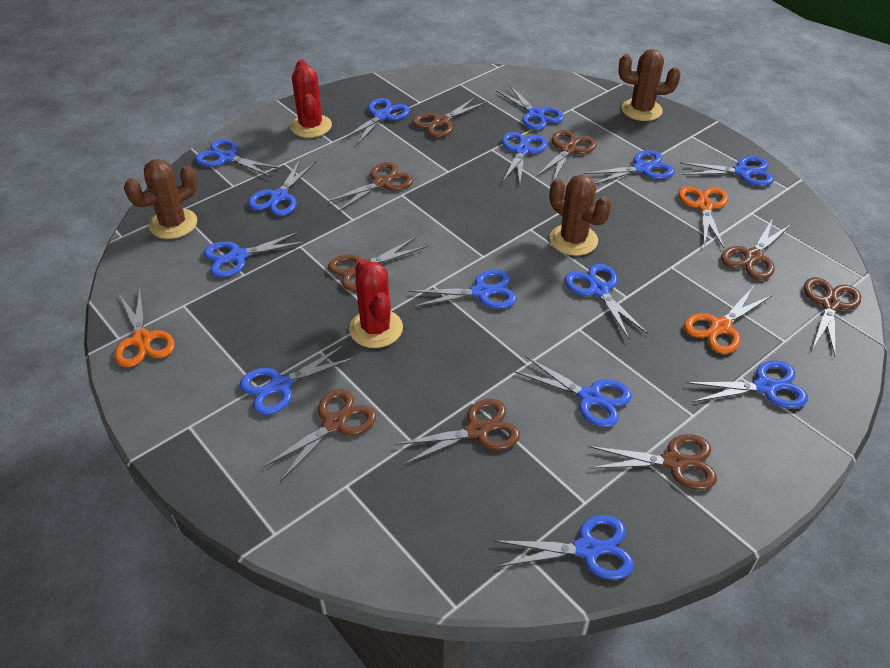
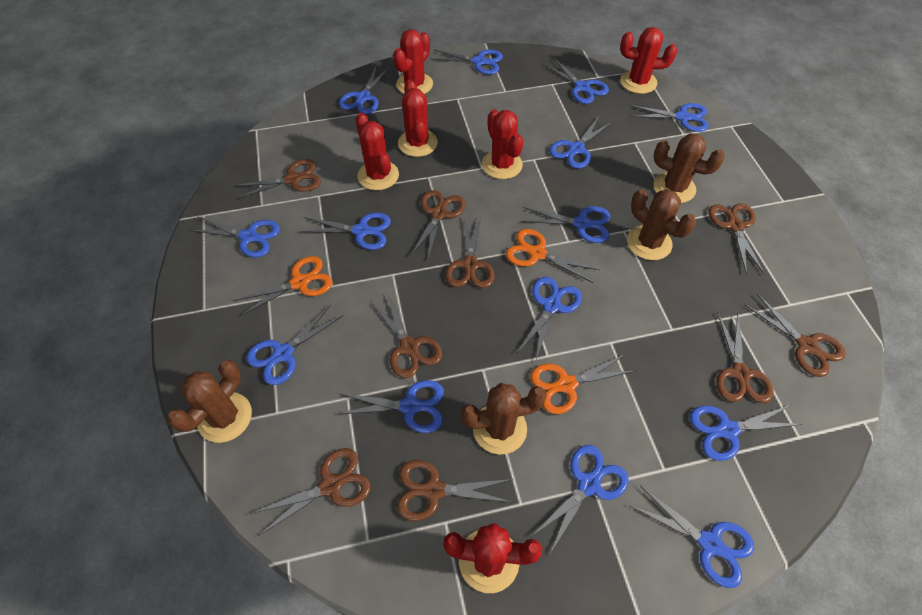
brown cactus: 3 -> 4
red cactus: 2 -> 6

